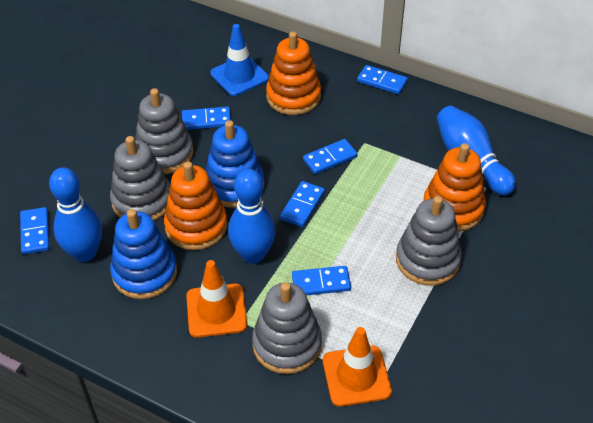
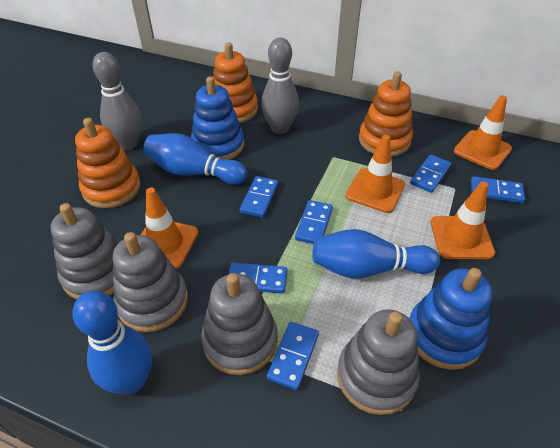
blue traffic cone: 1 -> 0
grey bowling pin: 0 -> 2
orange traffic cone: 2 -> 4

